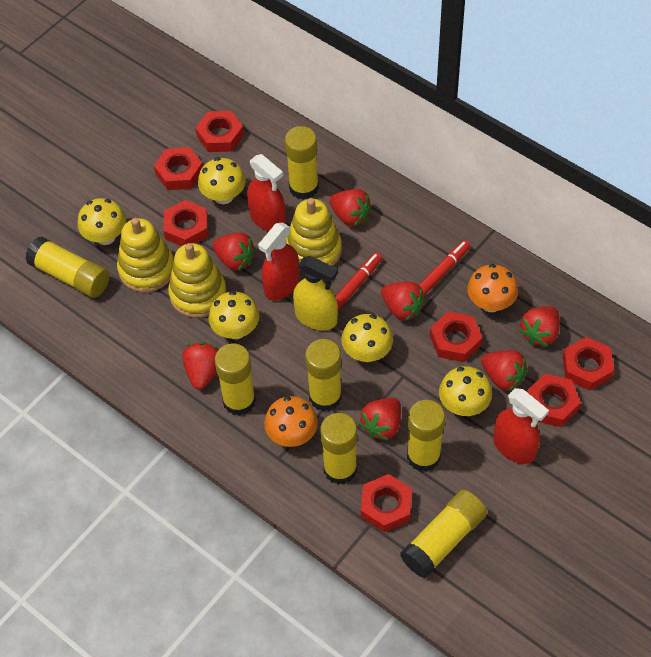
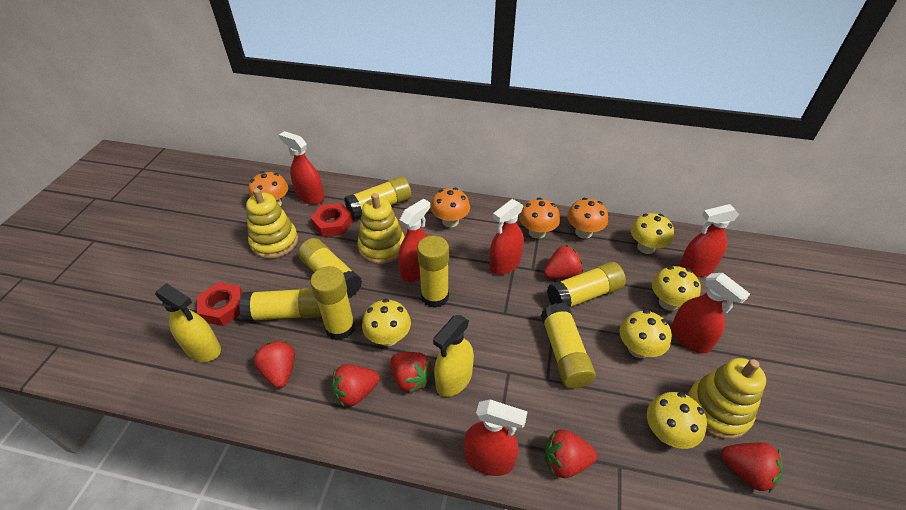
orange mushroom: 2 -> 4
red marker: 2 -> 0
red nut: 7 -> 2
red spray bottle: 3 -> 6
red strawberry: 7 -> 6
yellow spray bottle: 1 -> 2

